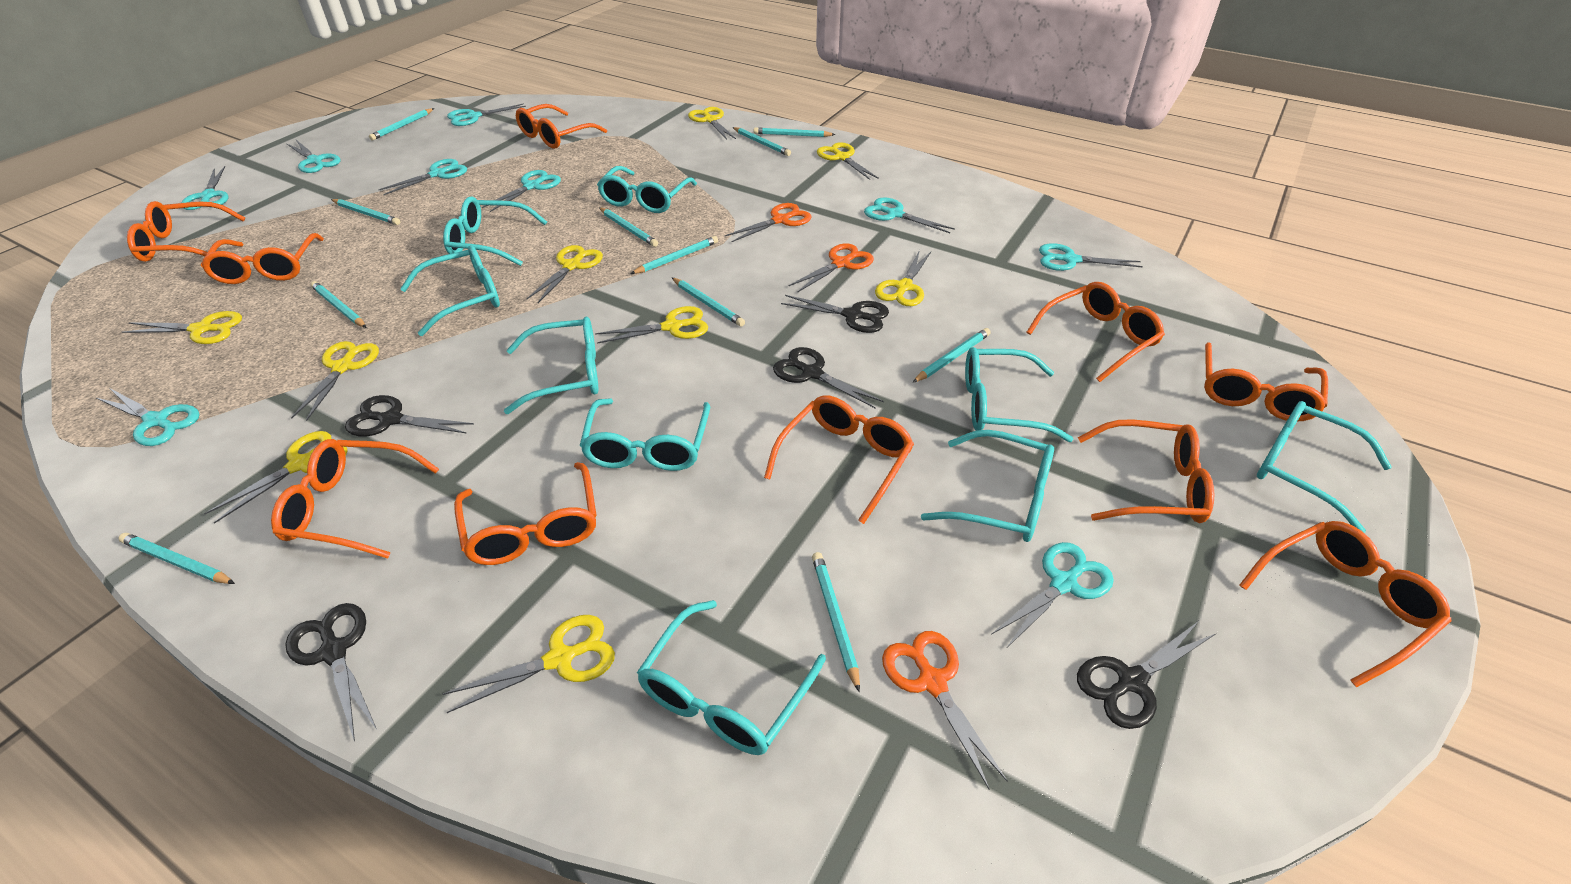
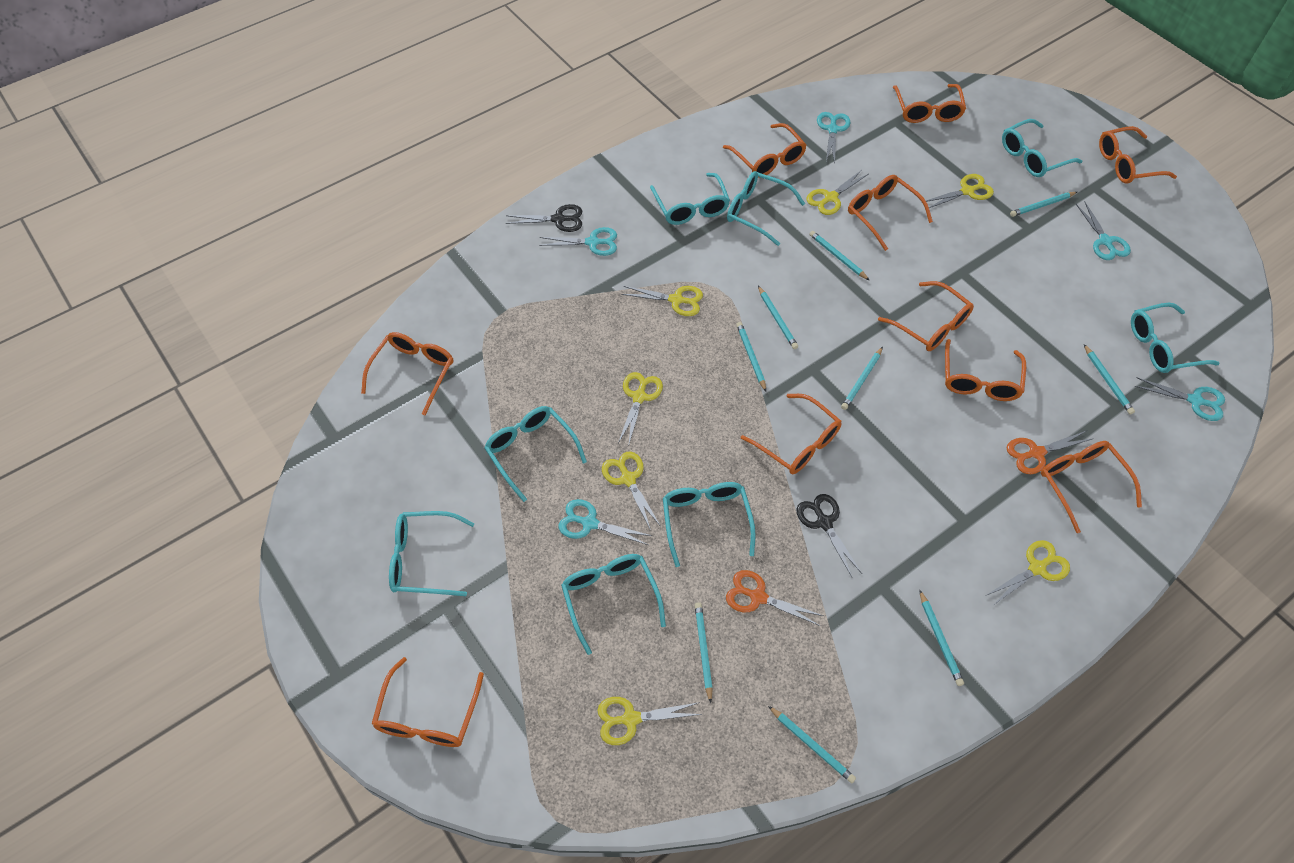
black scissors: 5 -> 2
orange scissors: 3 -> 2
turquoise glasses: 9 -> 8
turquoise pencil: 11 -> 9
turquoise scissors: 9 -> 5
yellow scissors: 9 -> 7

